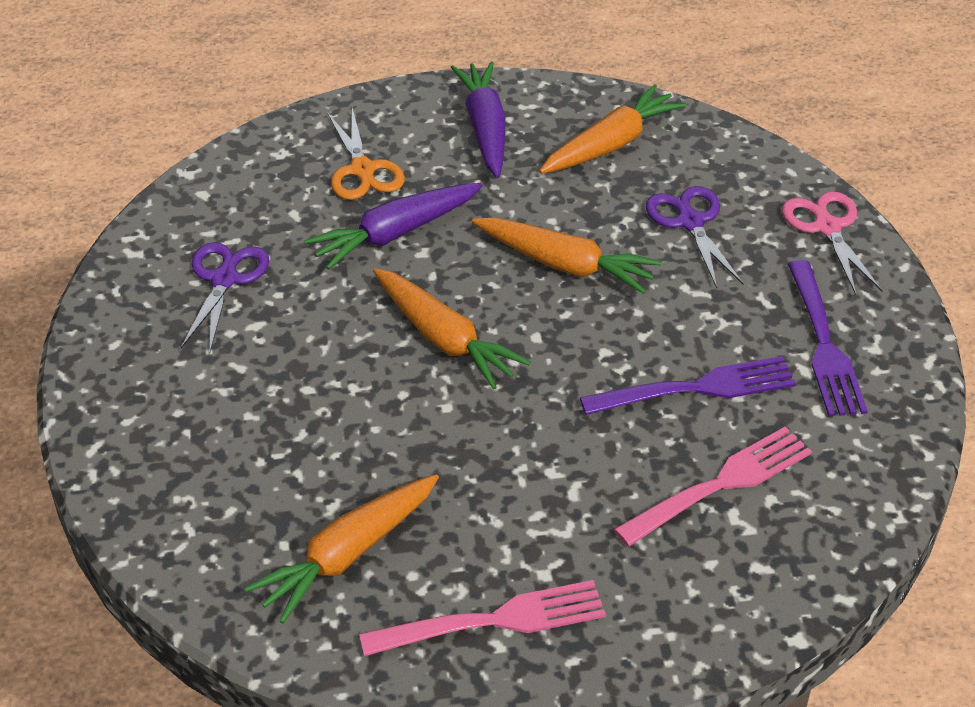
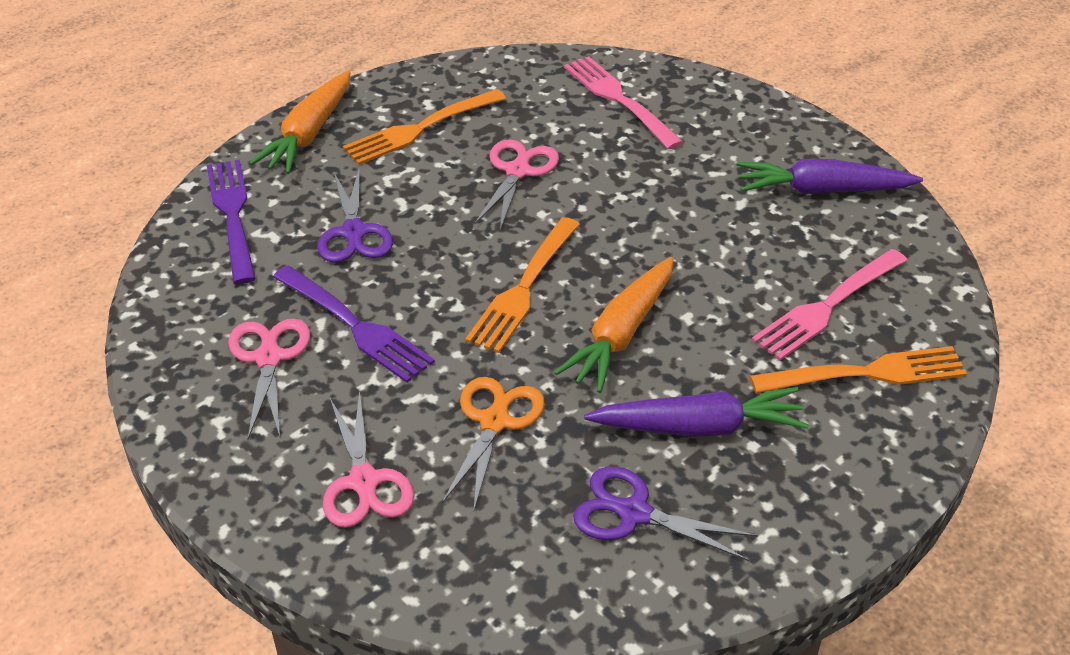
orange carrot: 4 -> 2
orange fork: 0 -> 3
pink scissors: 1 -> 3

